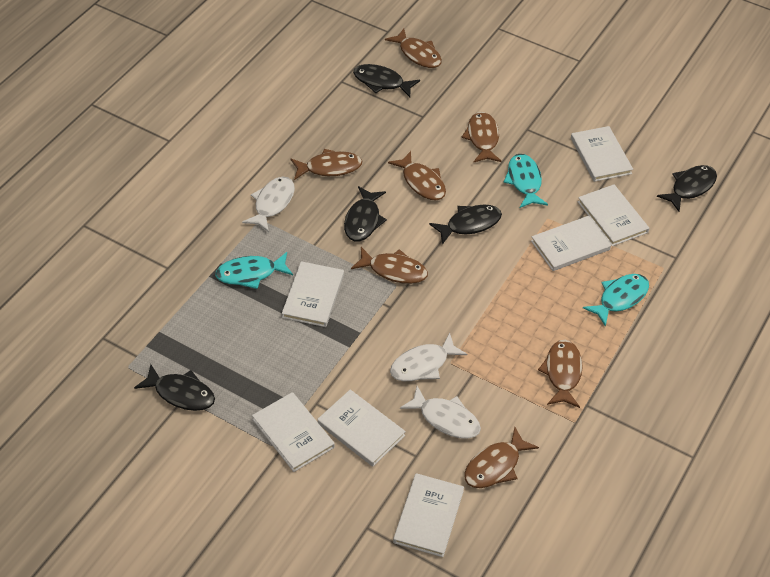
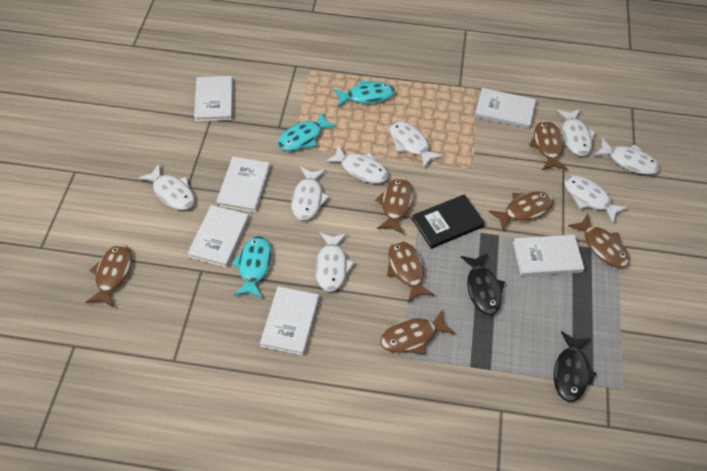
black book: 0 -> 1
black fish: 5 -> 2
white book: 7 -> 6
white fish: 3 -> 8

